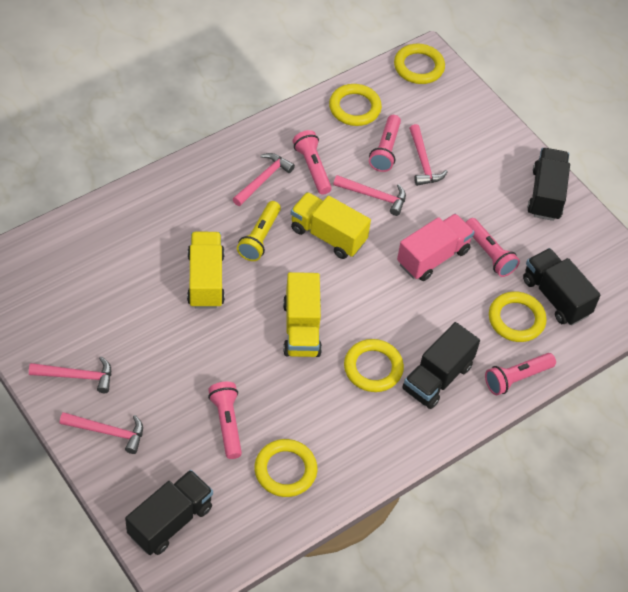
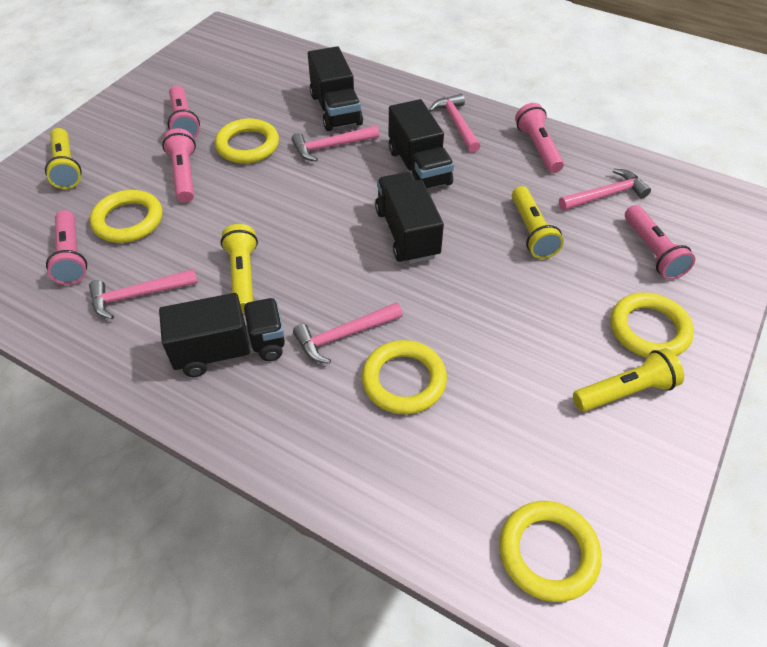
pink truck: 1 -> 0
yellow flashlight: 1 -> 4
yellow truck: 3 -> 0

